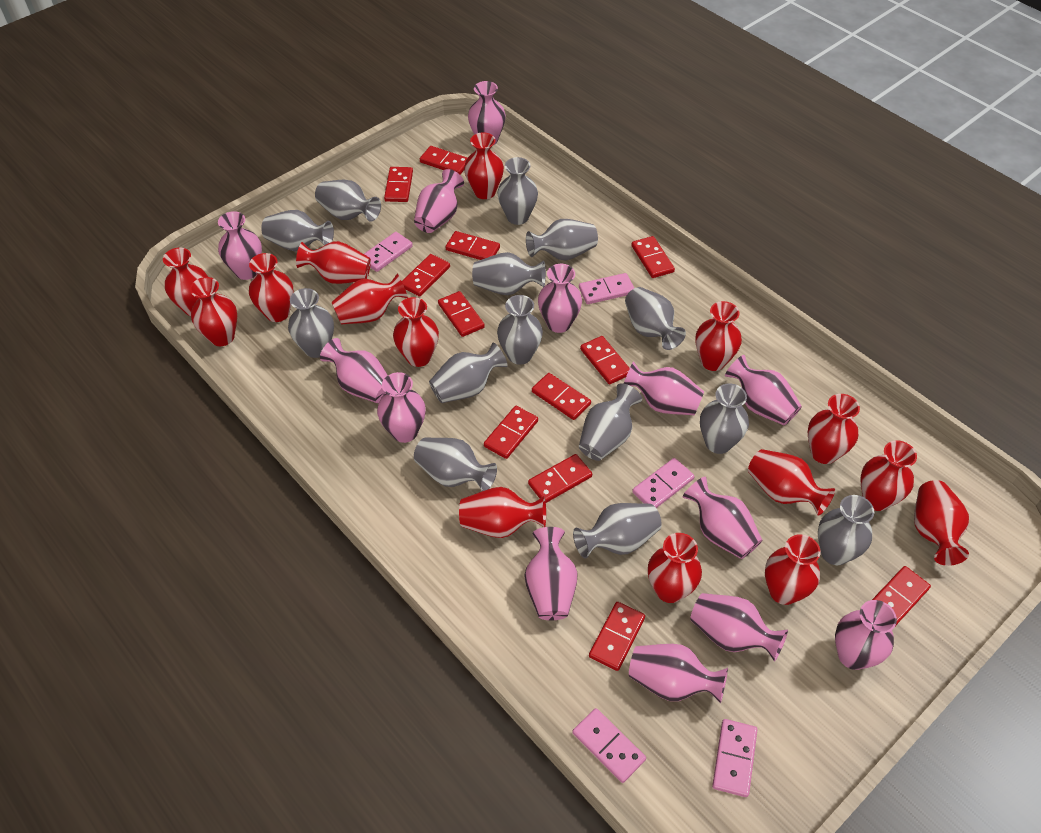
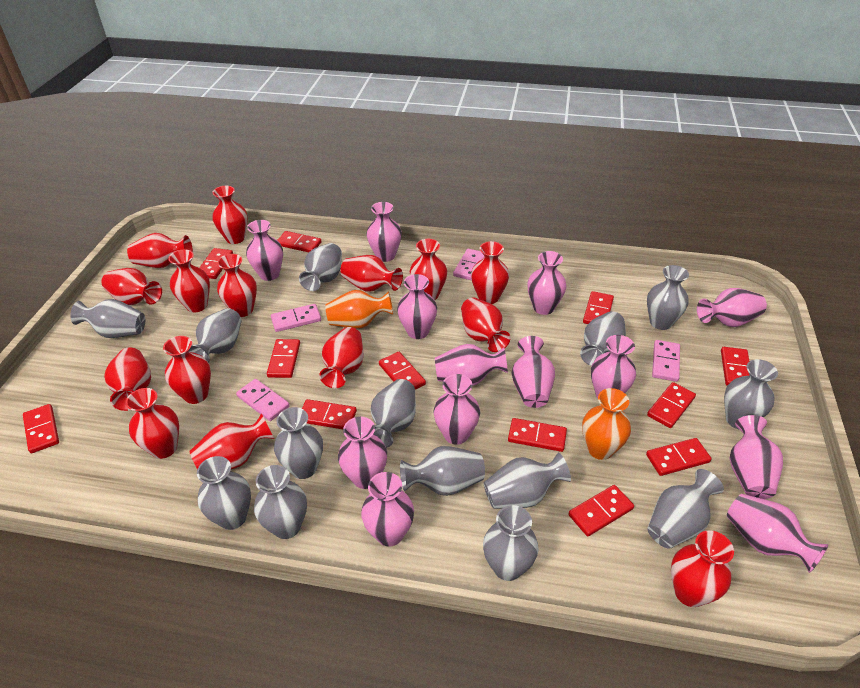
orange vase: 0 -> 2
pink domino: 5 -> 4

